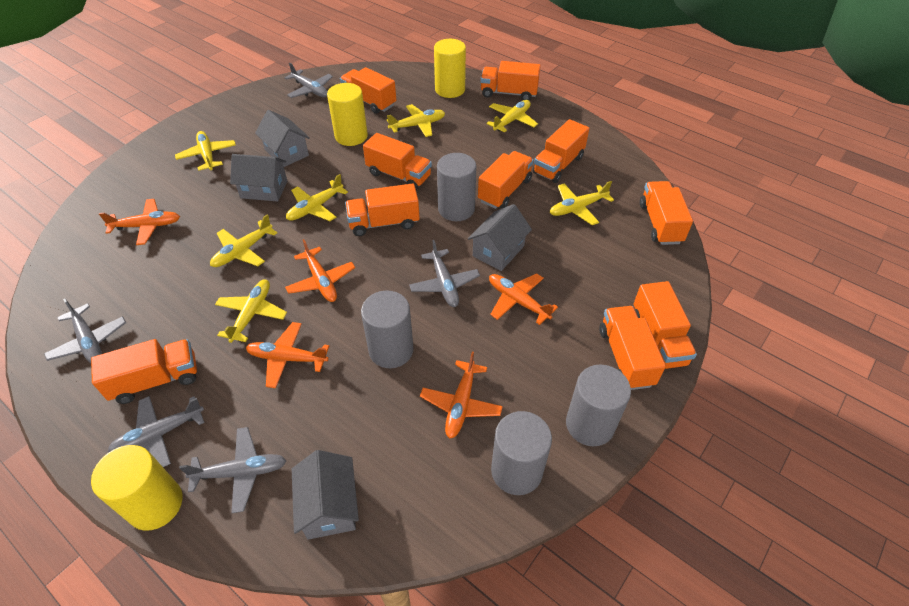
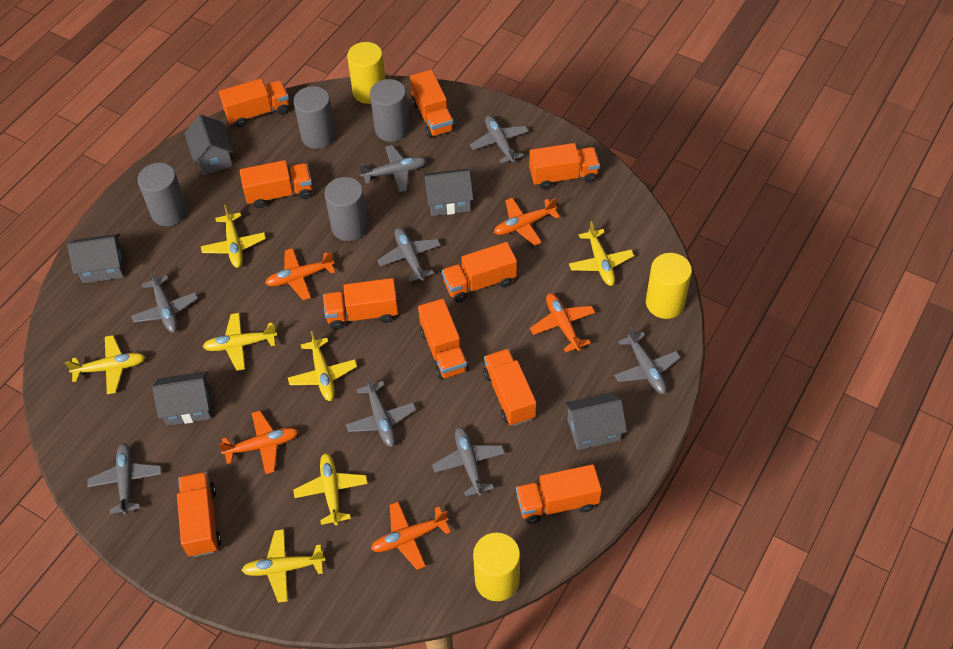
grey house: 4 -> 5
grey plane: 5 -> 8

